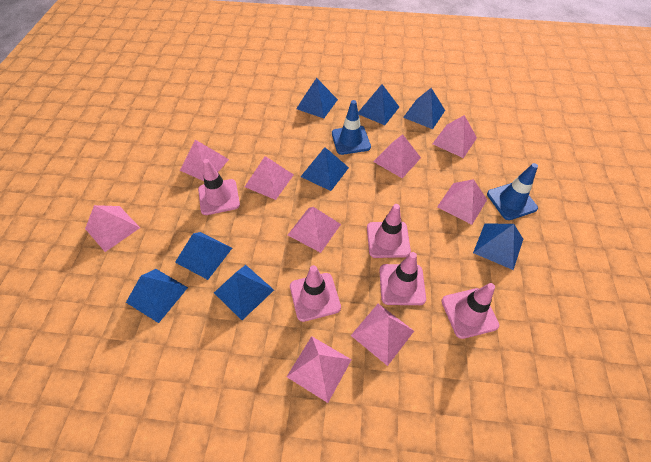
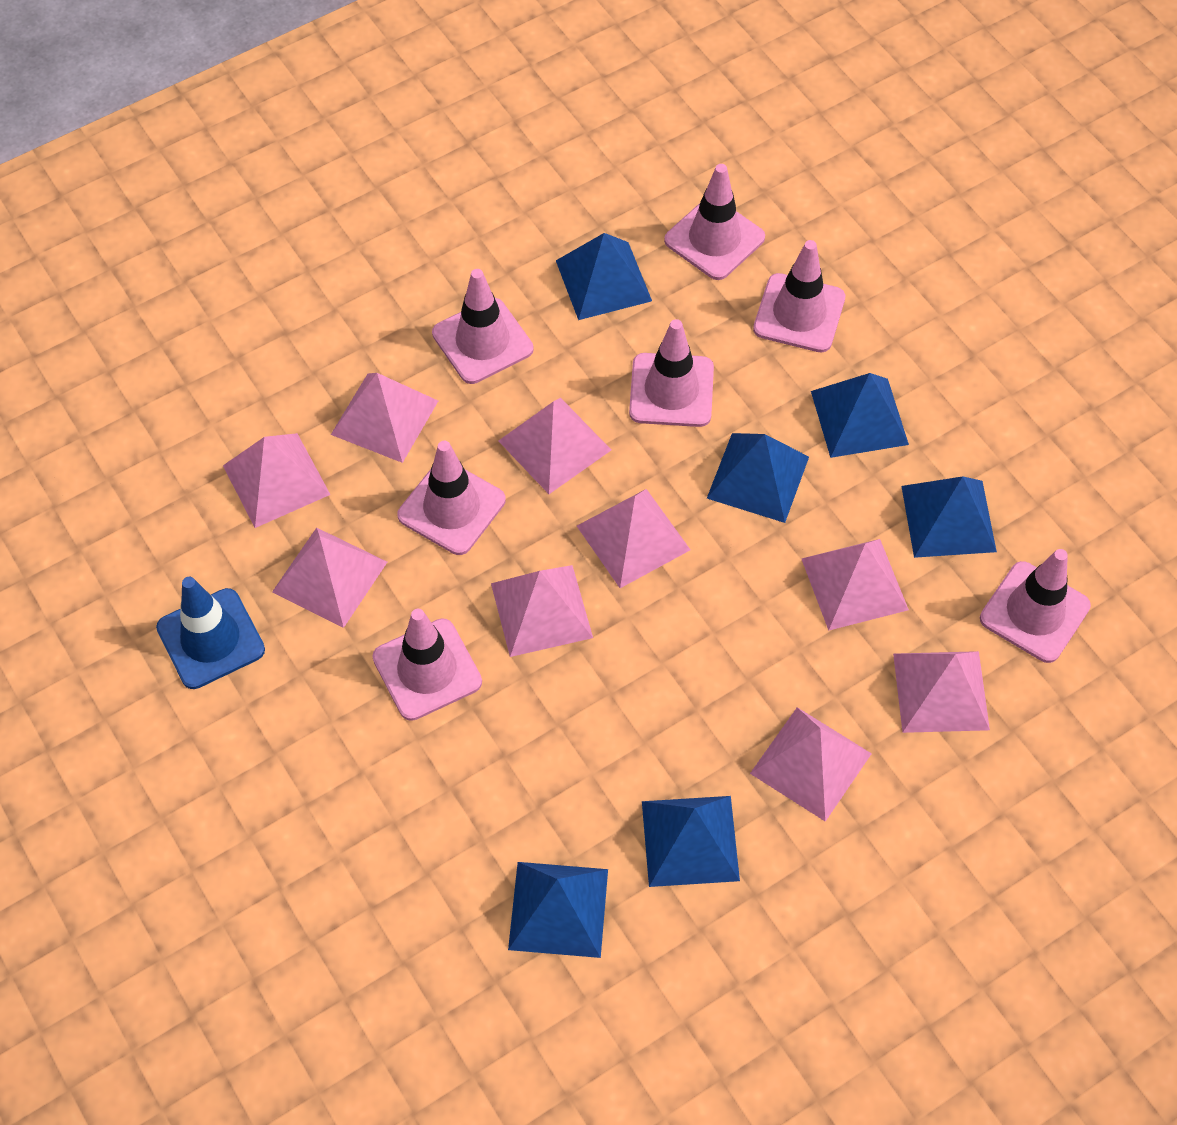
blue pyramid: 8 -> 6
blue traffic cone: 2 -> 1
pink traffic cone: 5 -> 7

